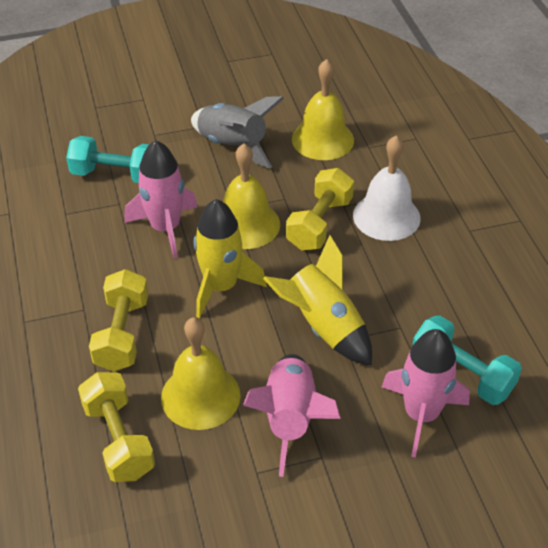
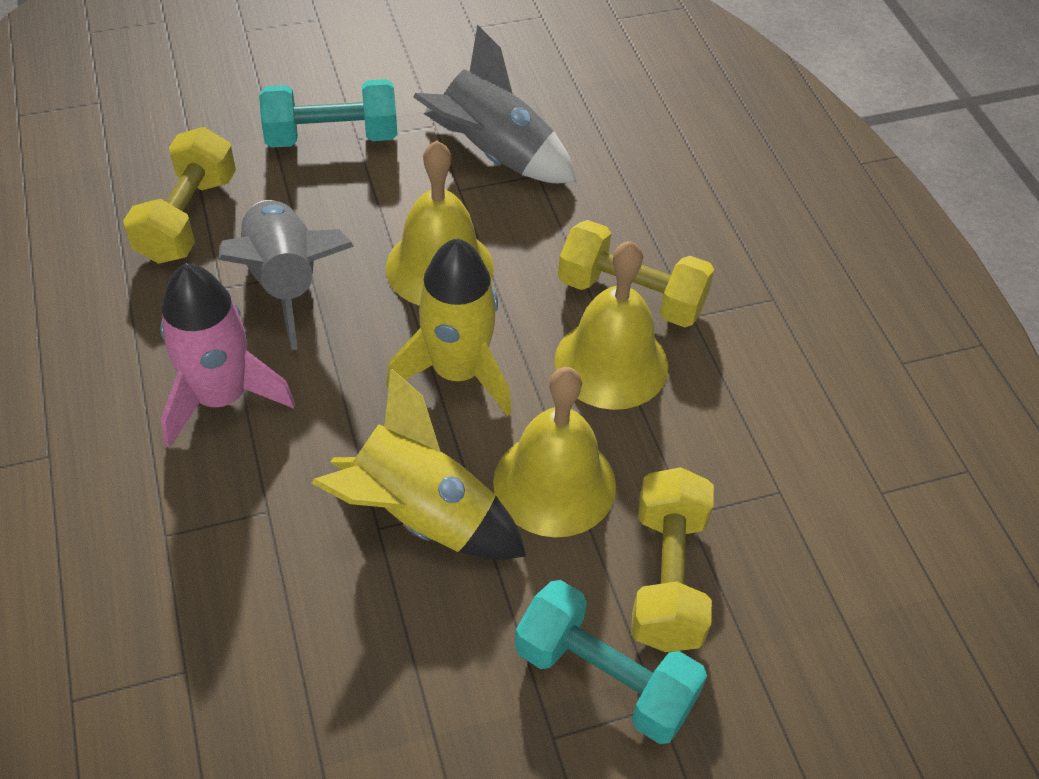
grey rocket: 1 -> 2
pink rocket: 3 -> 1
white bell: 1 -> 0

